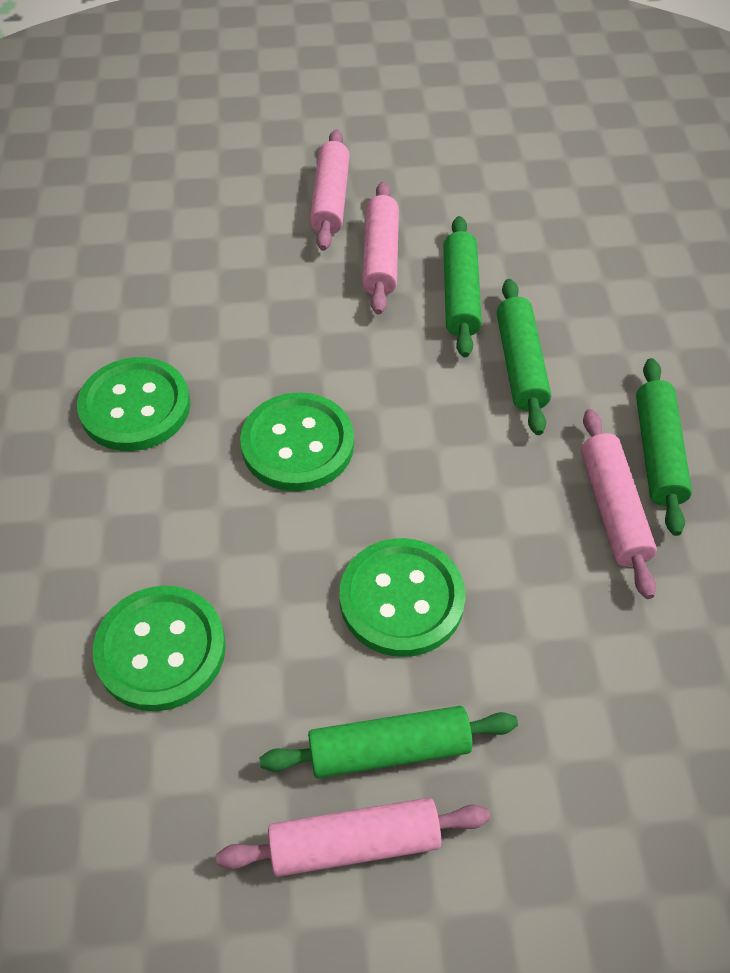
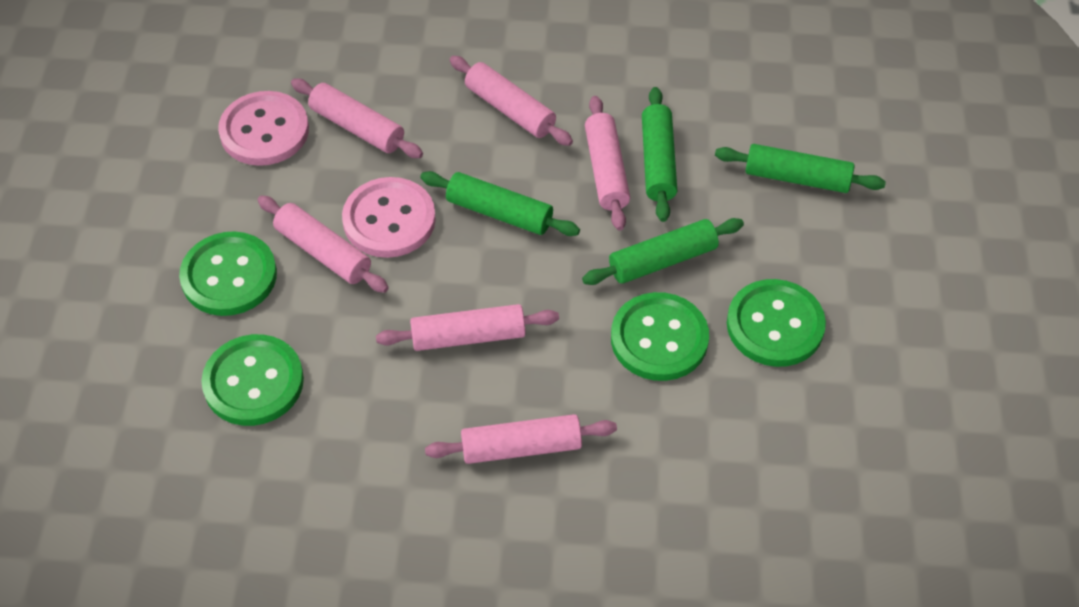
pink button: 0 -> 2
pink rolling pin: 4 -> 6

